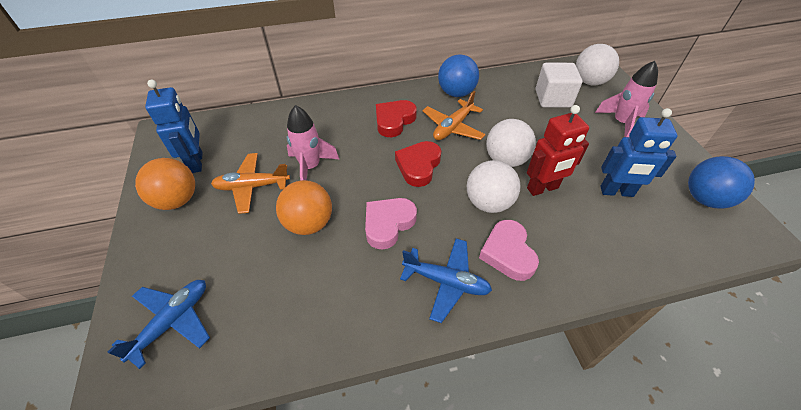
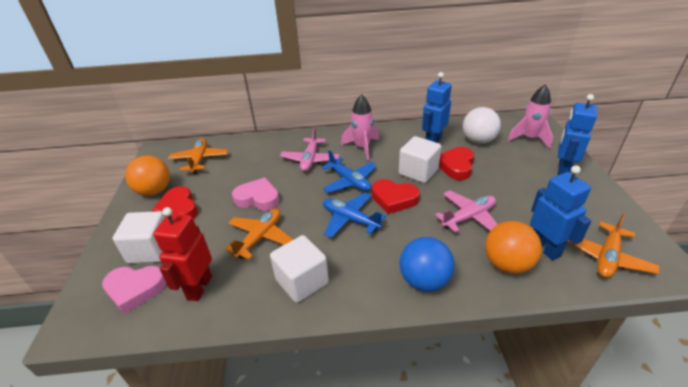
blue ball: 2 -> 1
blue robot: 2 -> 3
orange plane: 2 -> 3
pink plane: 0 -> 2
red heart: 2 -> 3
white ball: 3 -> 1
white cube: 1 -> 3

